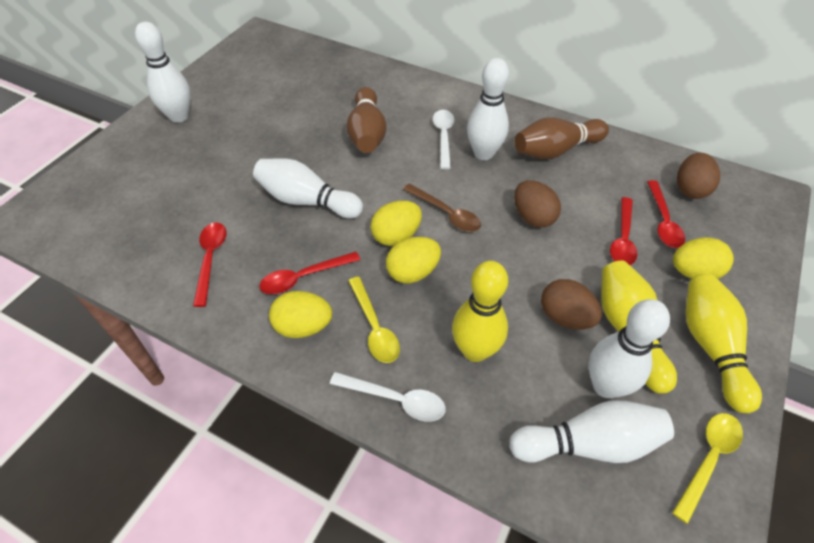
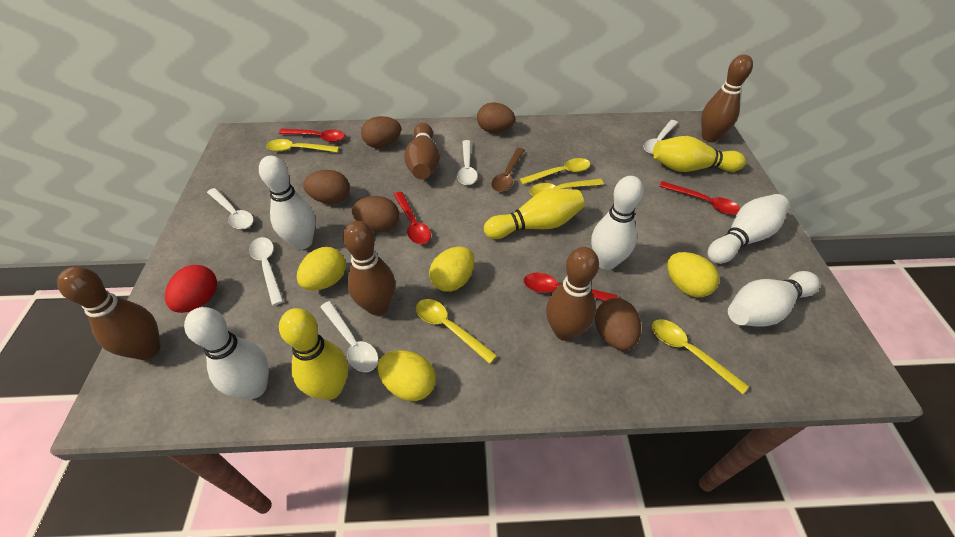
brown bowling pin: 2 -> 5
brown egg: 3 -> 5
red egg: 0 -> 1
white spoon: 2 -> 5
yellow spoon: 2 -> 5

